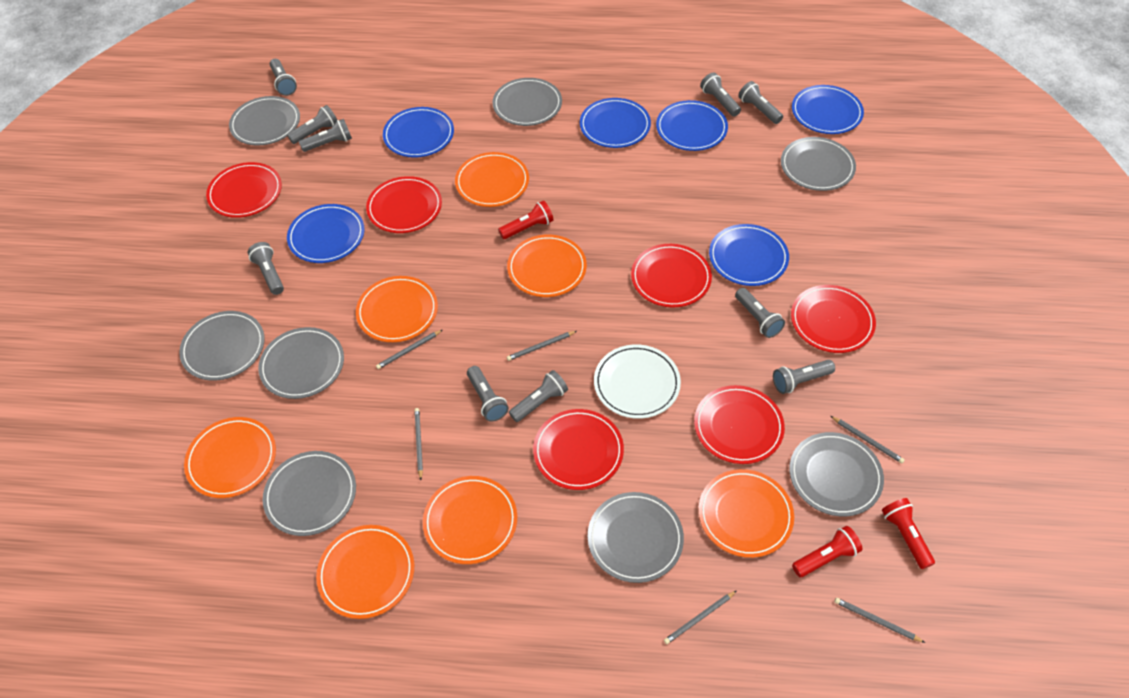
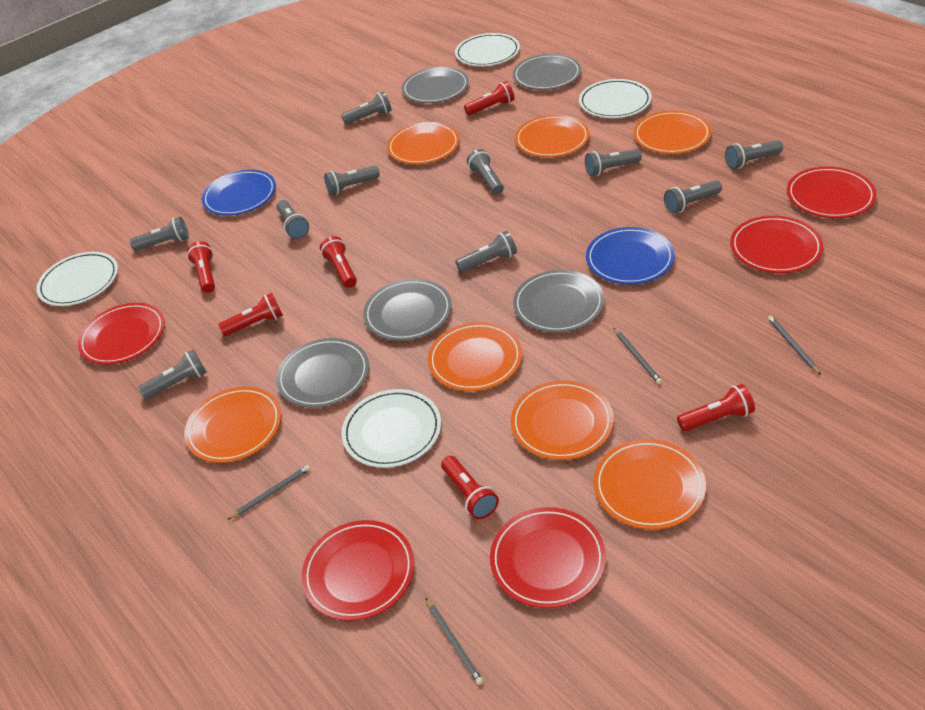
blue plate: 6 -> 2
grey pencil: 6 -> 4
grey plate: 8 -> 5
red flashlight: 3 -> 6
red plate: 6 -> 5
white plate: 1 -> 4

